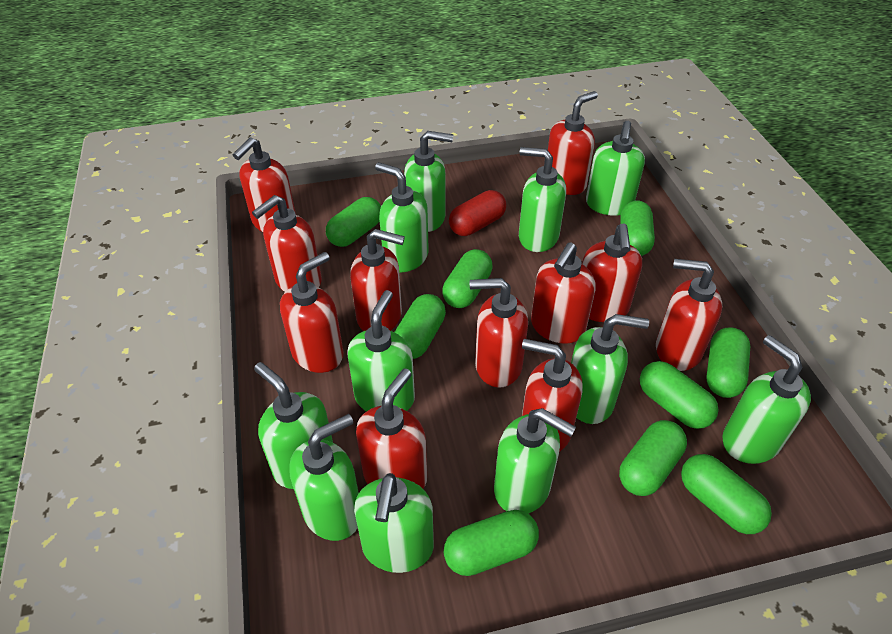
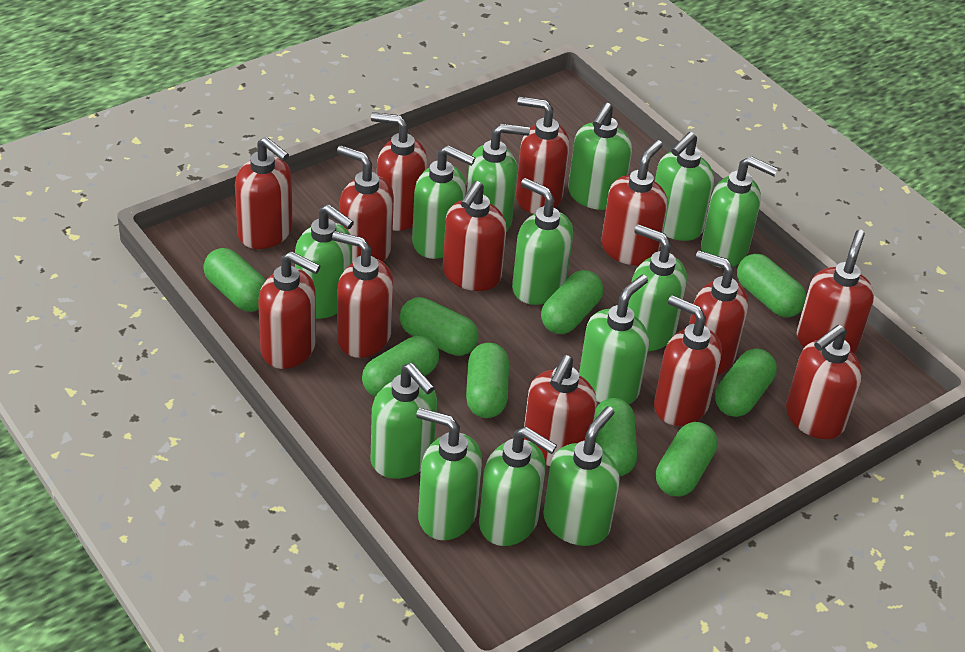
green soap dispenser: 11 -> 13
red capsule: 1 -> 0
red soap dispenser: 11 -> 13

